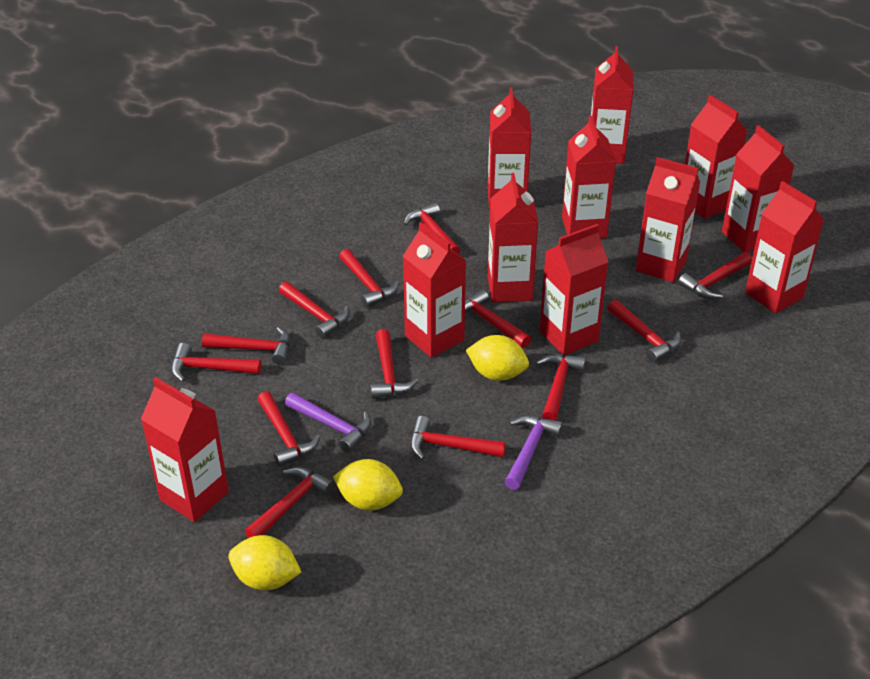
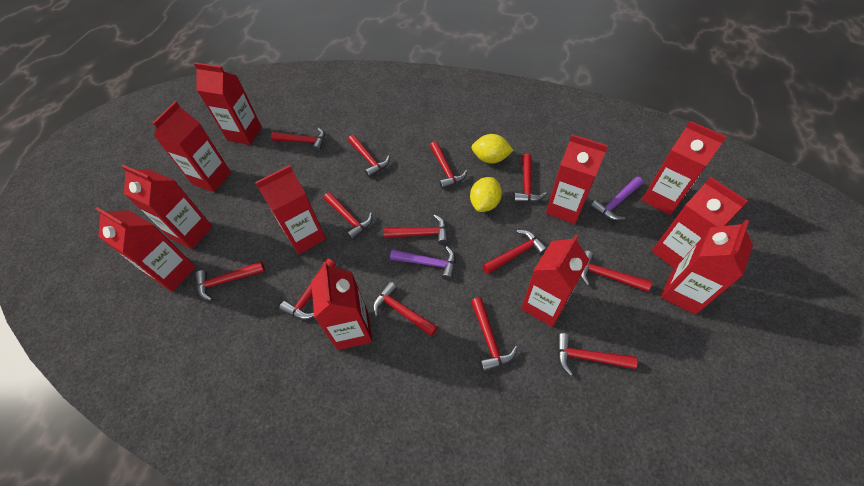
yellow lemon: 3 -> 2

